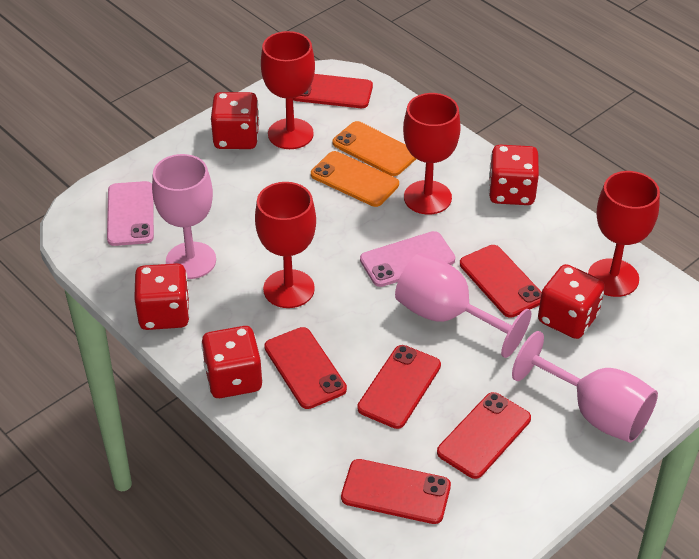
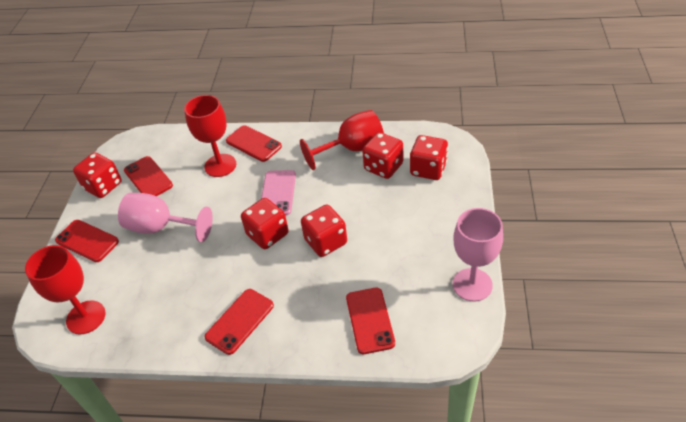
orange phone: 2 -> 0
pink goblet: 3 -> 2
pink phone: 2 -> 1
red goblet: 4 -> 3
red phone: 6 -> 5

